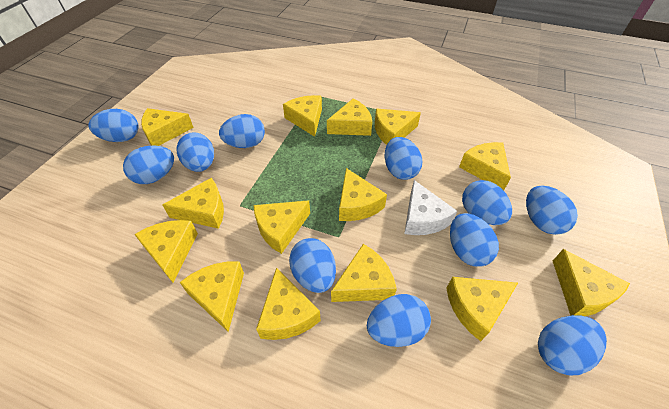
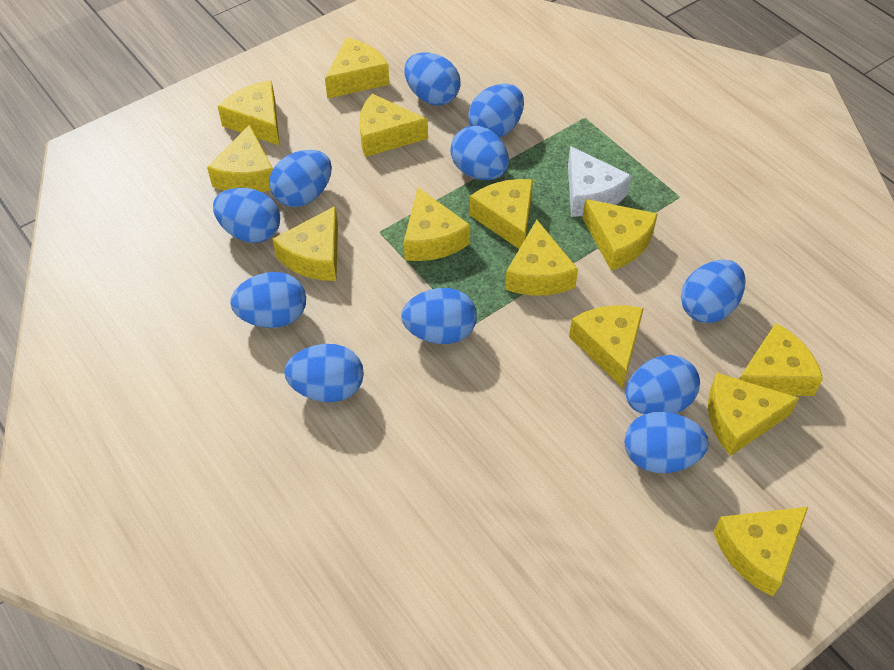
yellow cheese: 14 -> 13

